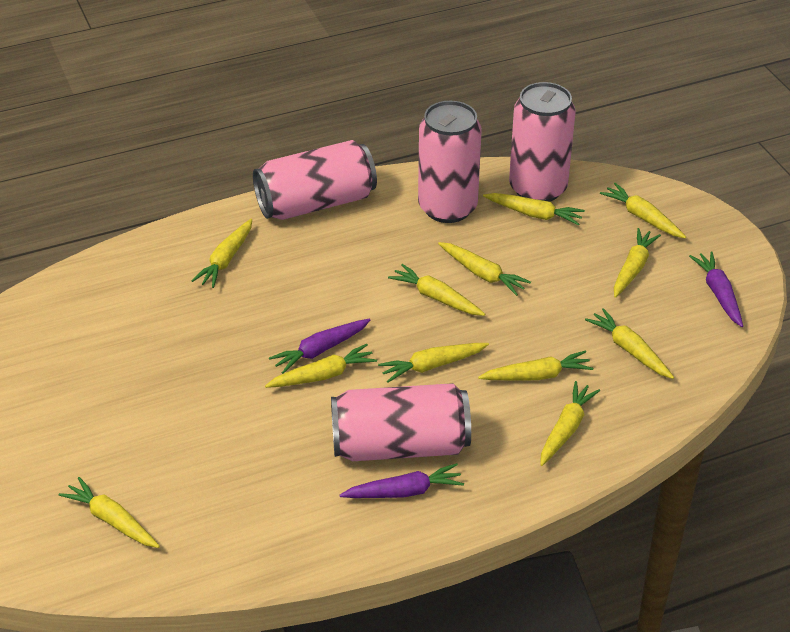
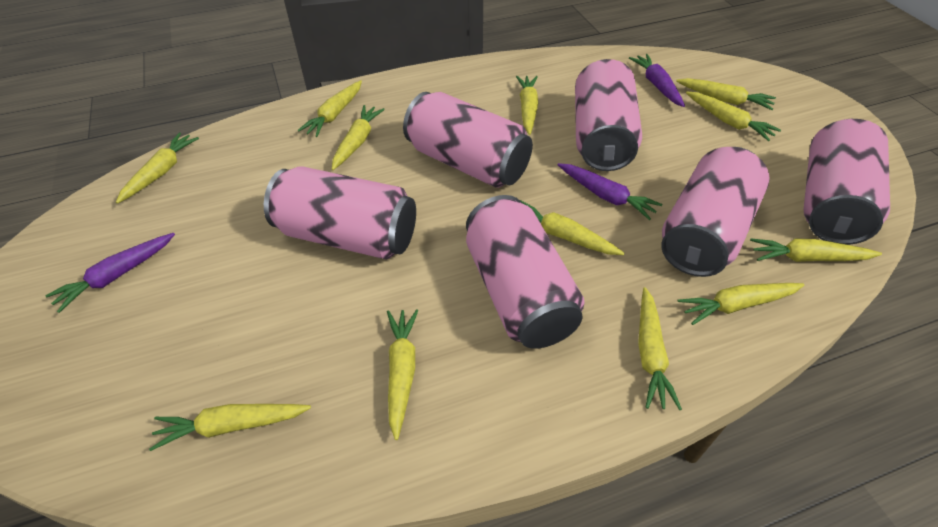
pink can: 4 -> 6

